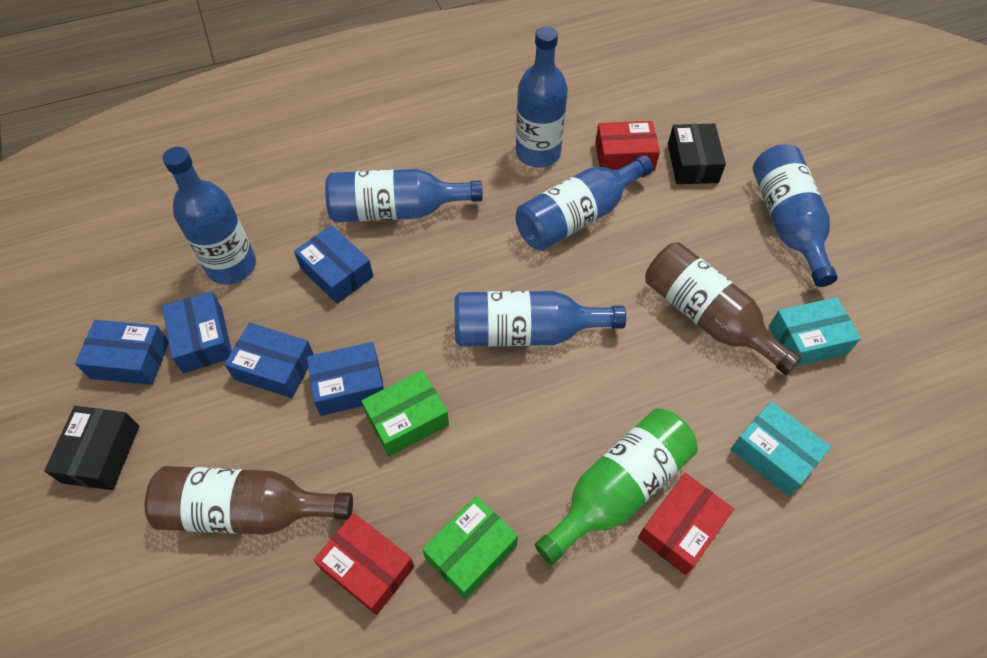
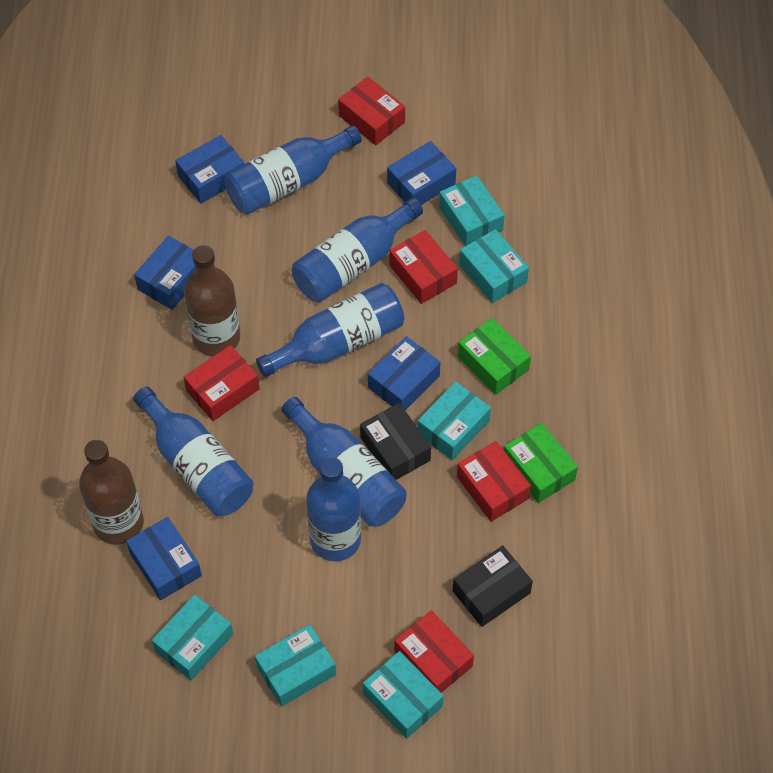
green bottle: 1 -> 0
red box: 3 -> 5
turquoise box: 2 -> 6

